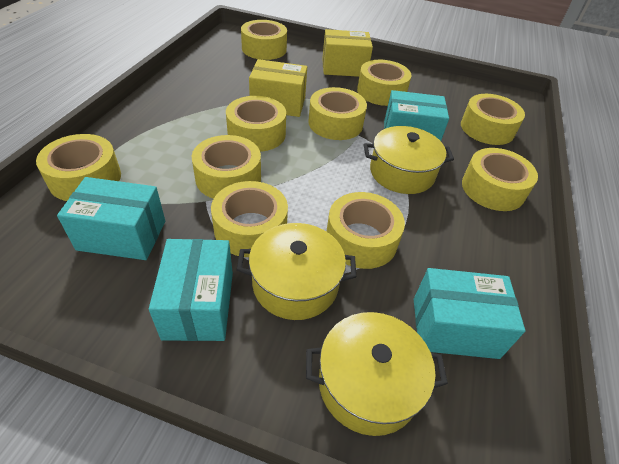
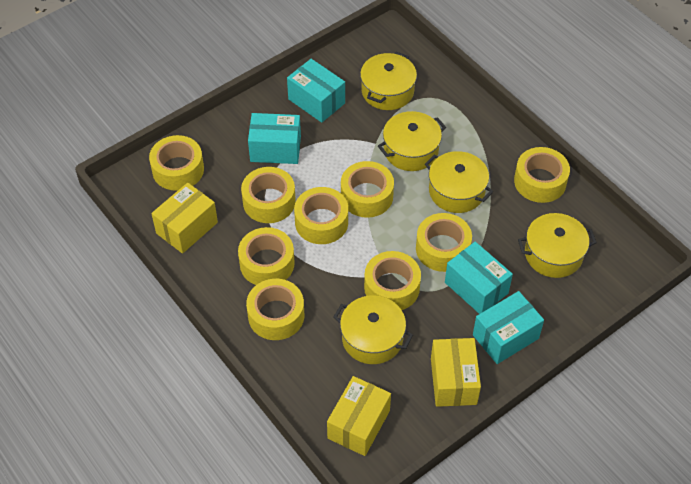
yellow box: 2 -> 3
yellow pot: 3 -> 5
yellow tape: 10 -> 9

